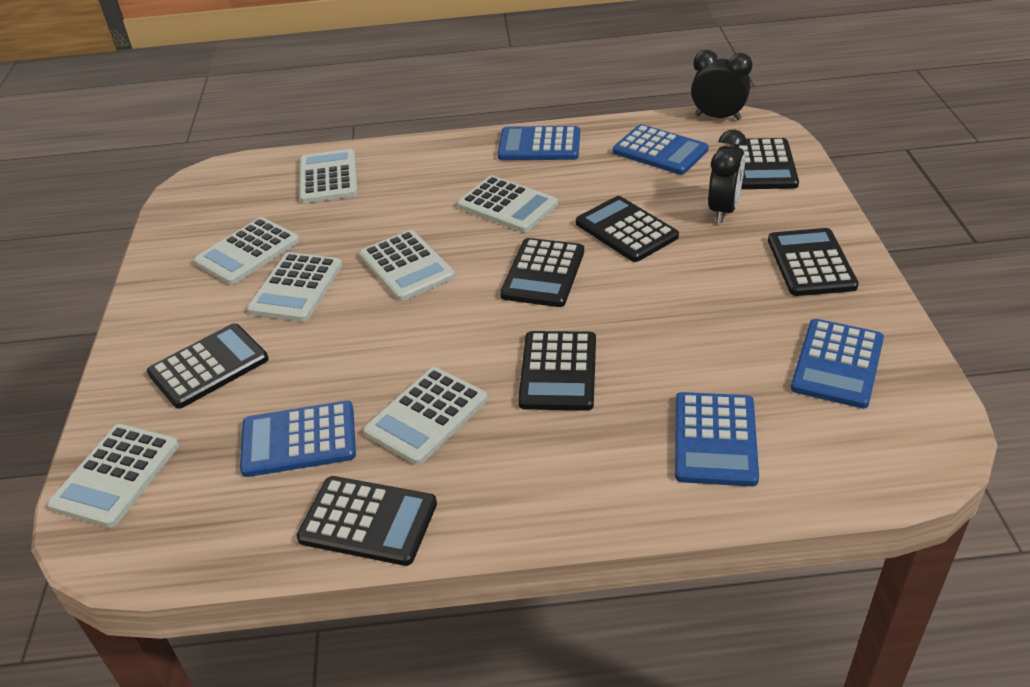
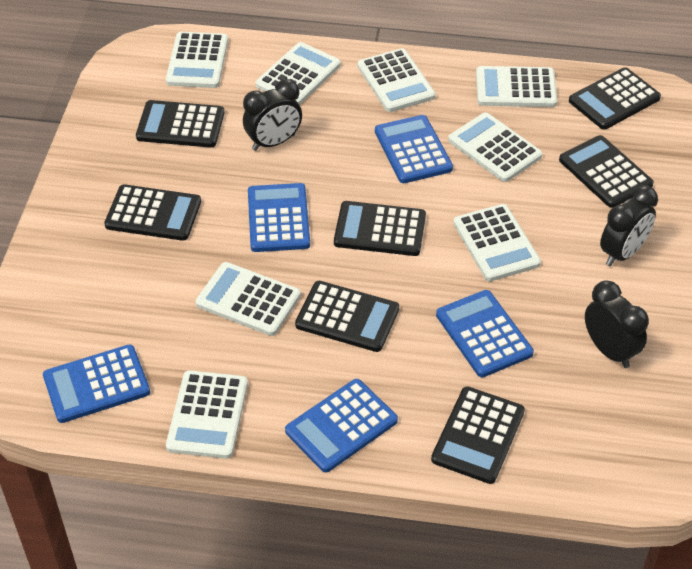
black clock: 2 -> 3
white calculator: 7 -> 8

